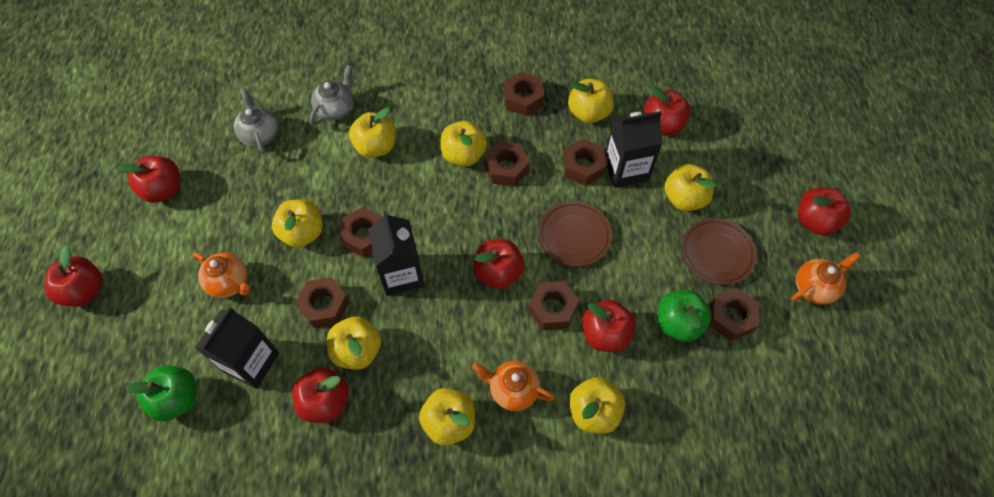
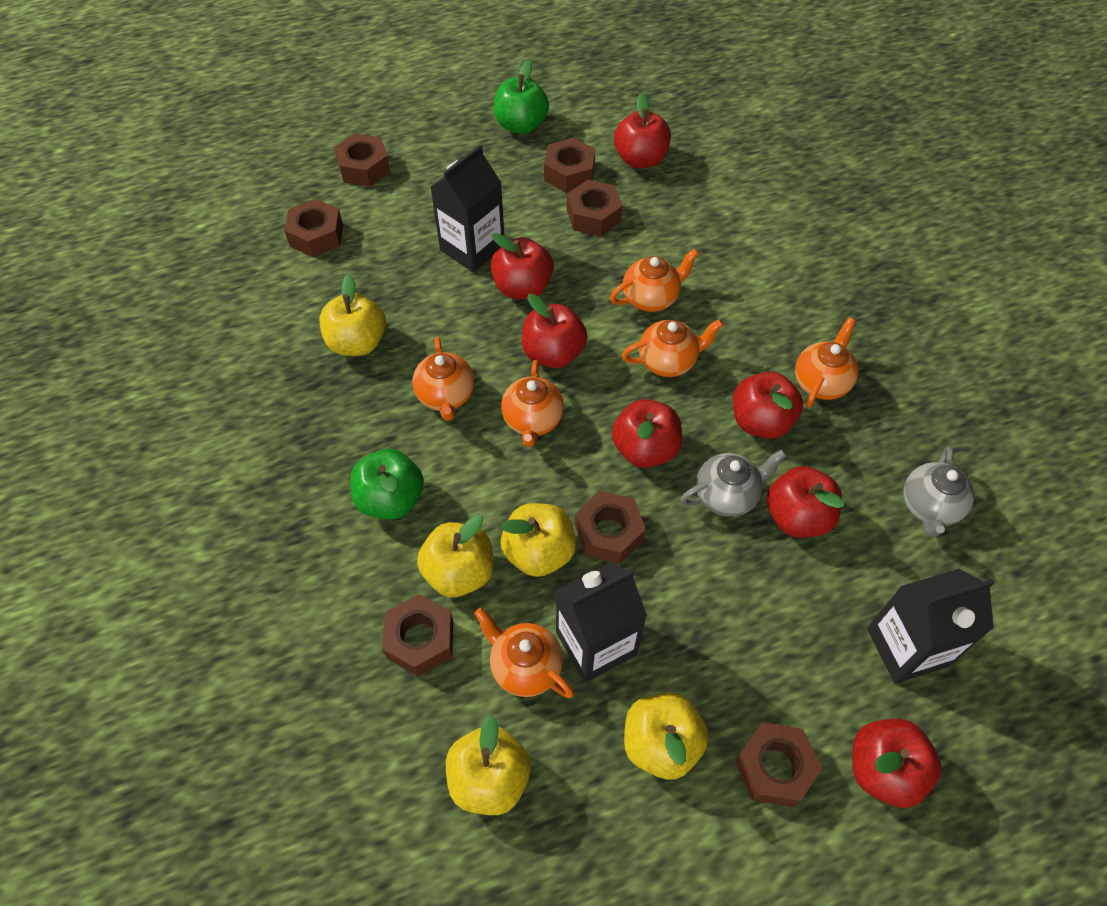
brown plate: 2 -> 0
orange teapot: 3 -> 6
yellow apple: 8 -> 5

